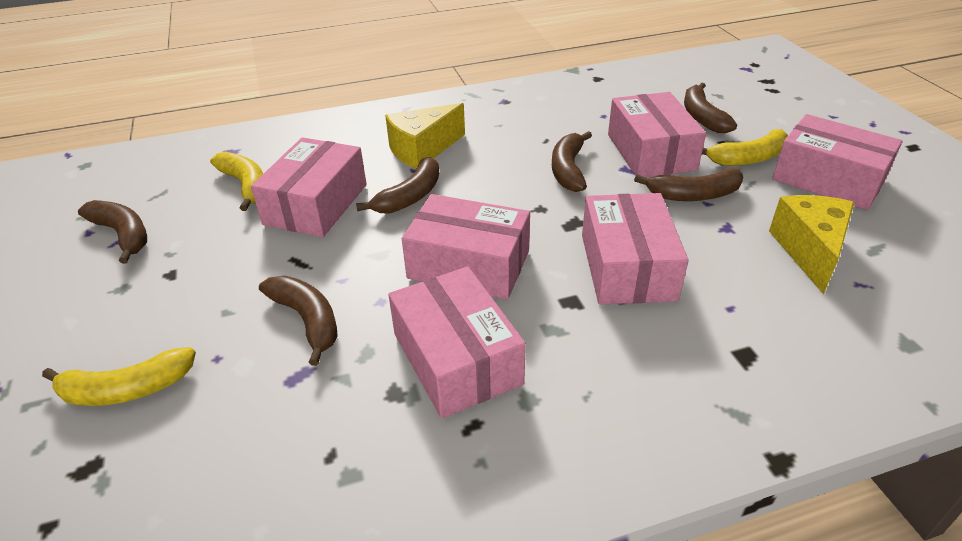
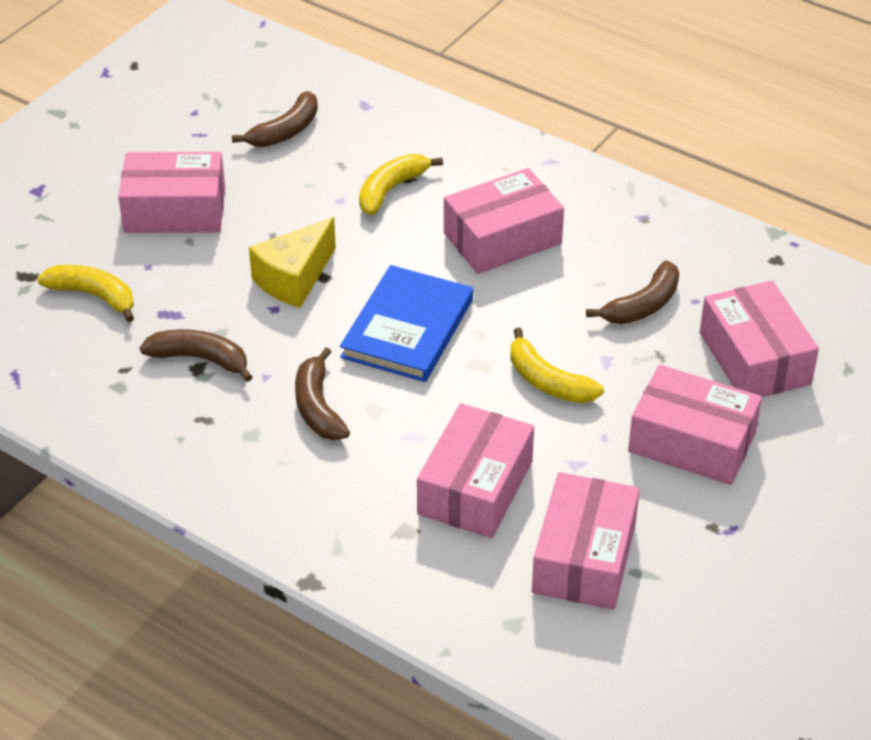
blue book: 0 -> 1
brown banana: 6 -> 4
yellow cheese: 2 -> 1

